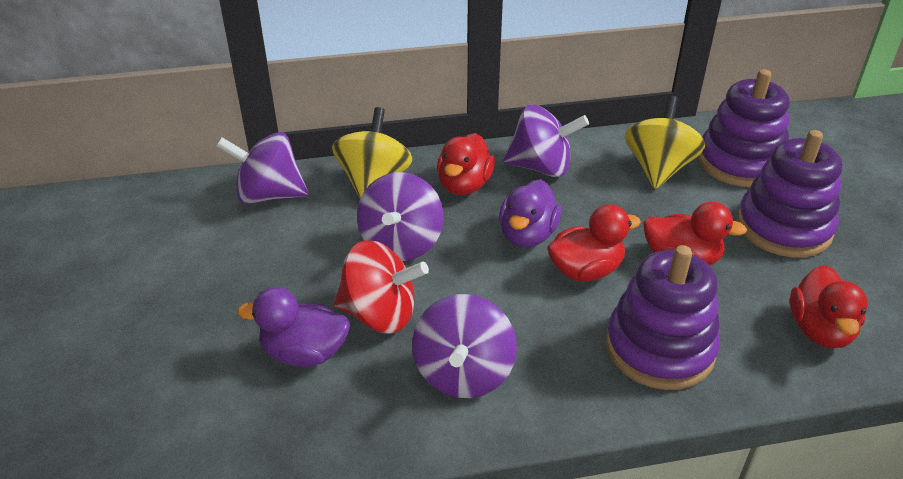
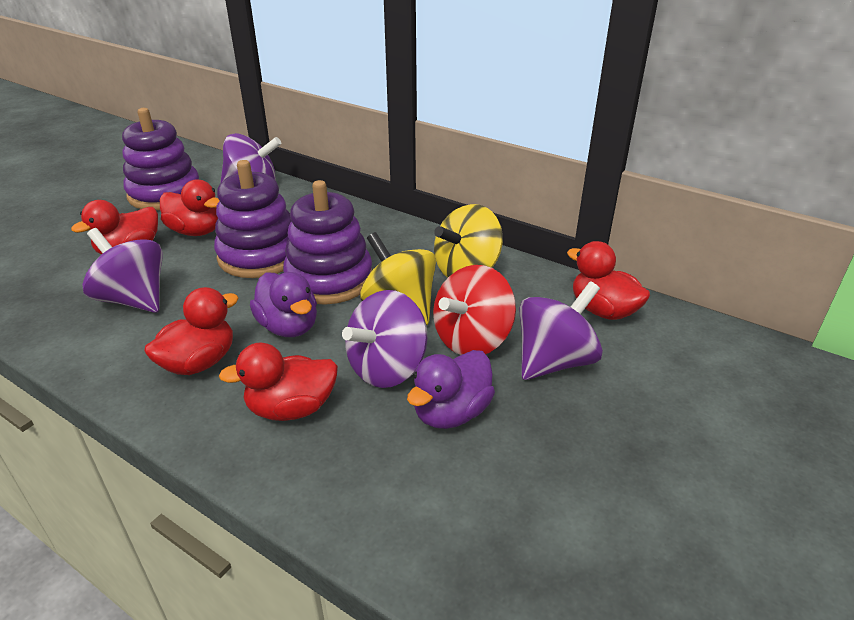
red duck: 4 -> 5

